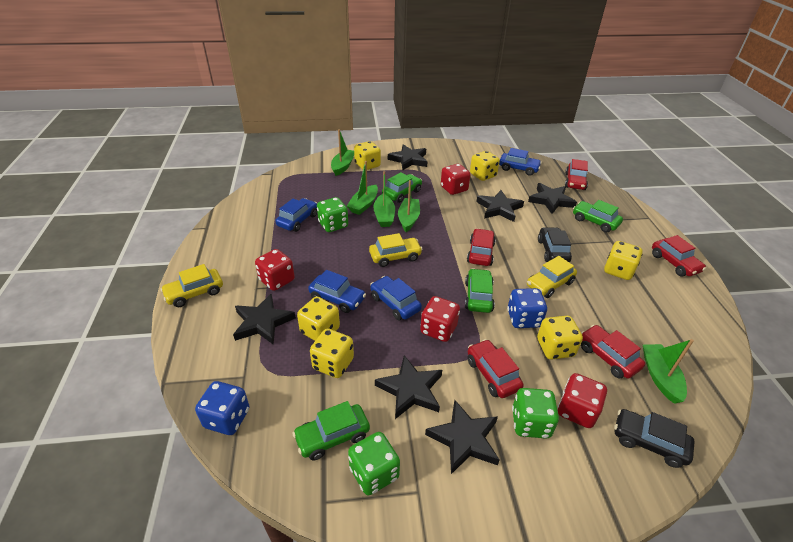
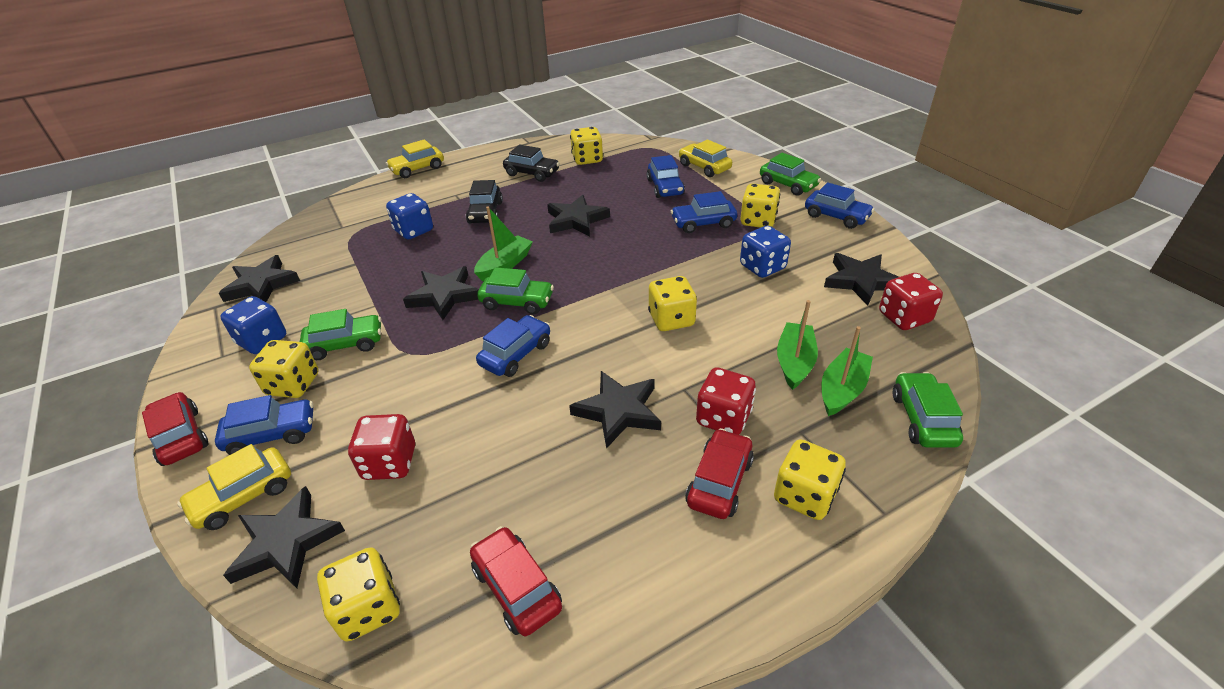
blue car: 4 -> 5
blue dice: 2 -> 3
green boat: 5 -> 3
green dice: 3 -> 0
red car: 5 -> 3
red dice: 4 -> 3

